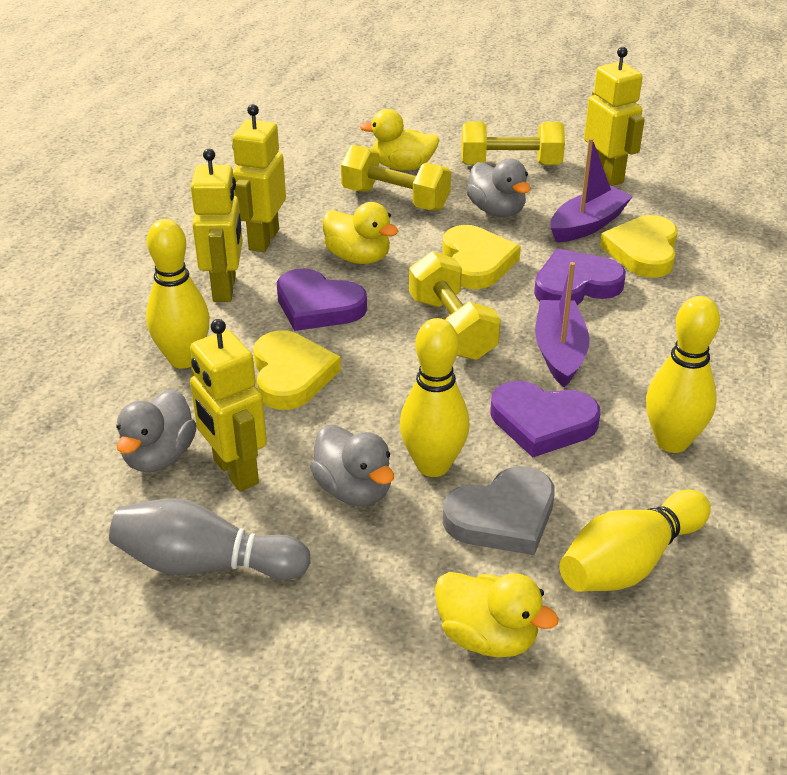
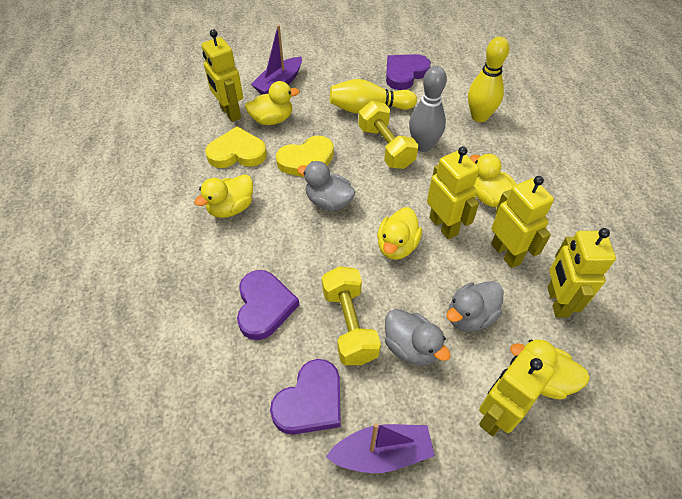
grey heart: 1 -> 0
yellow bowling pin: 4 -> 2
yellow duck: 3 -> 5
yellow dumbbell: 3 -> 2
yellow heart: 3 -> 2
yellow robot: 4 -> 5

